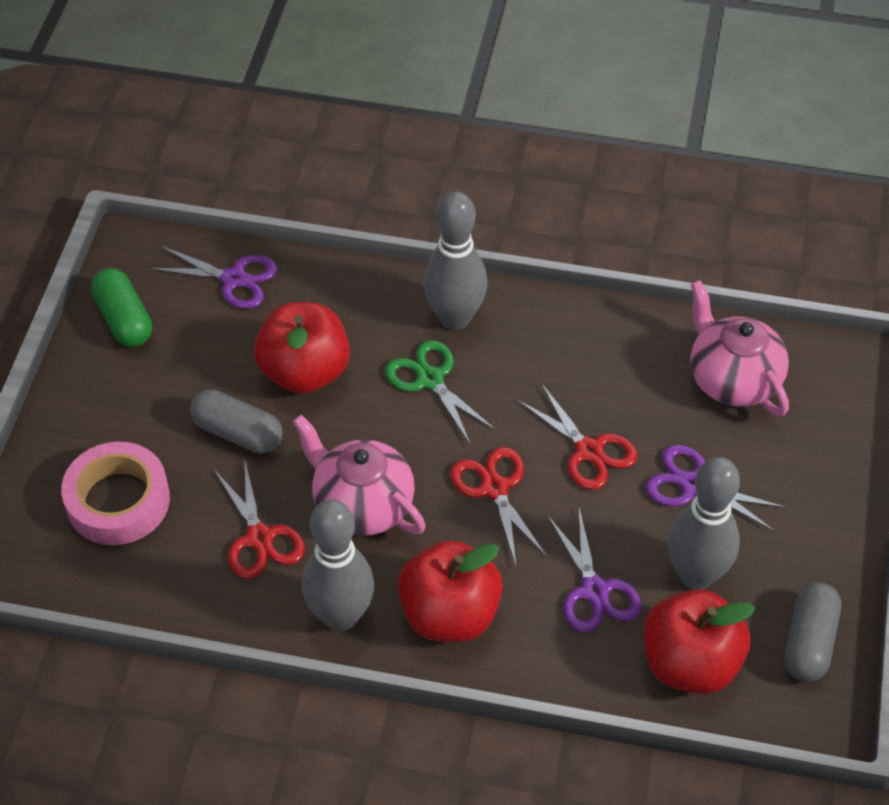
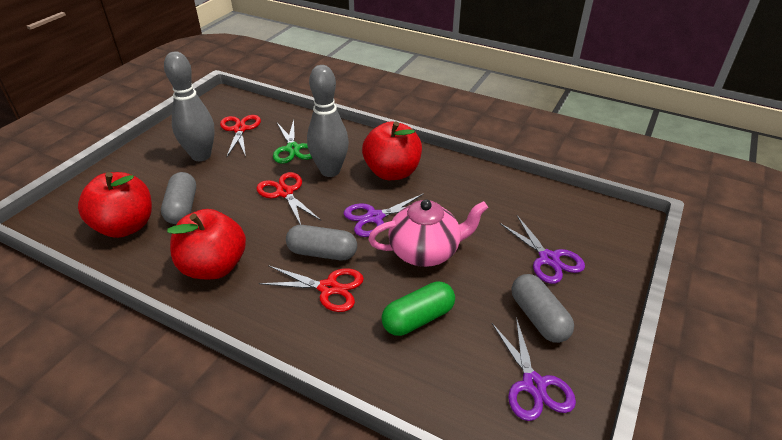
grey bowling pin: 3 -> 2
grey capsule: 2 -> 3
pink tape: 1 -> 0
pink teapot: 2 -> 1

